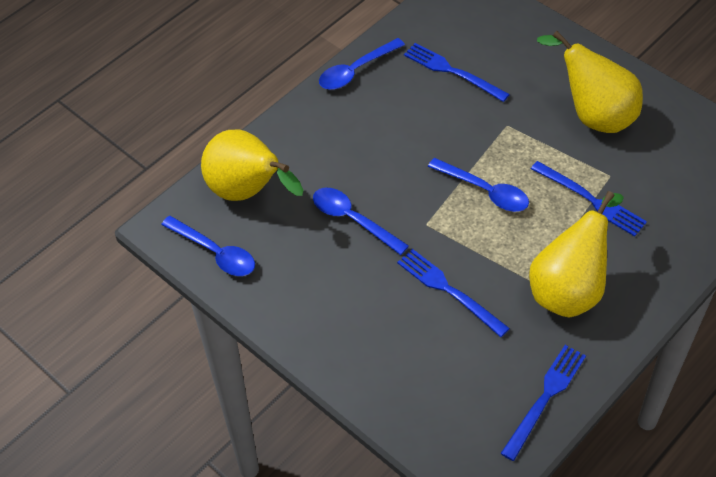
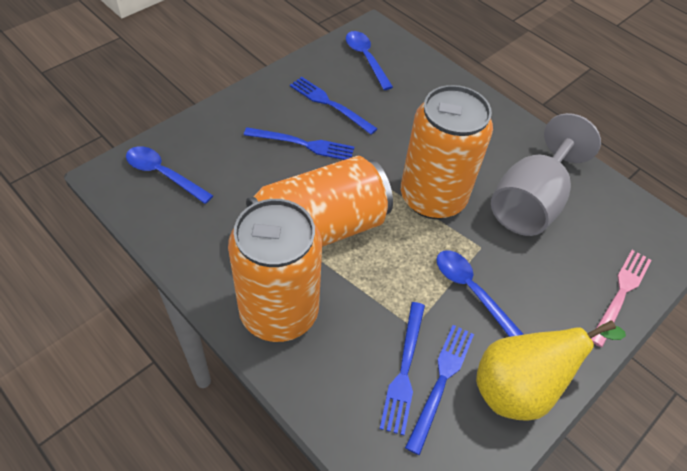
blue spoon: 4 -> 3
grey goblet: 0 -> 1
orange can: 0 -> 3
pink fork: 0 -> 1
yellow pear: 3 -> 1

